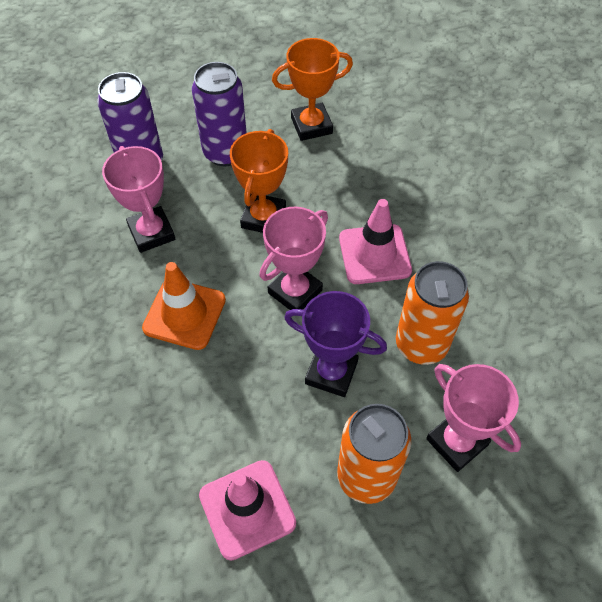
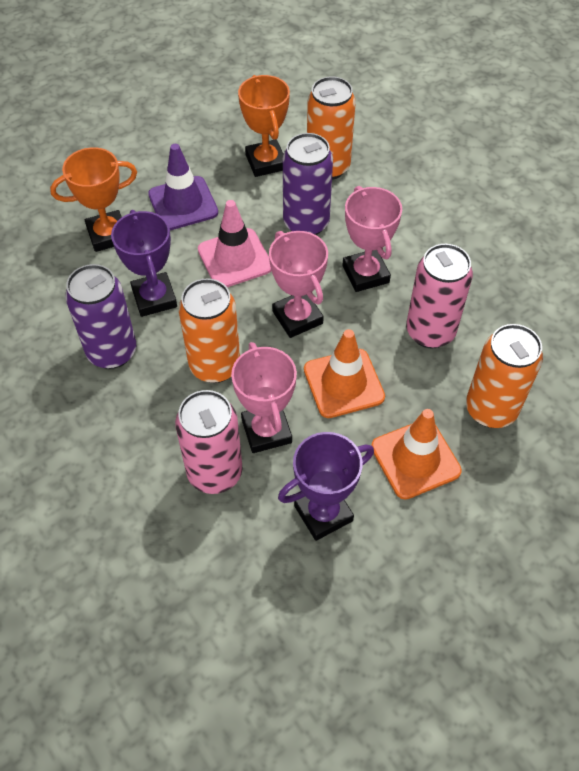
orange can: 2 -> 3
orange traffic cone: 1 -> 2
pink can: 0 -> 2
pink traffic cone: 2 -> 1
purple traffic cone: 0 -> 1
purple trophy: 1 -> 2

